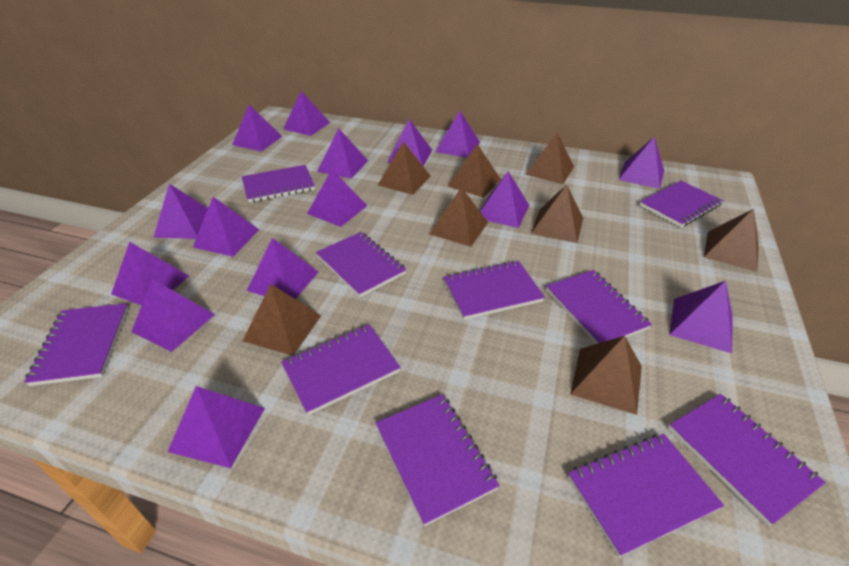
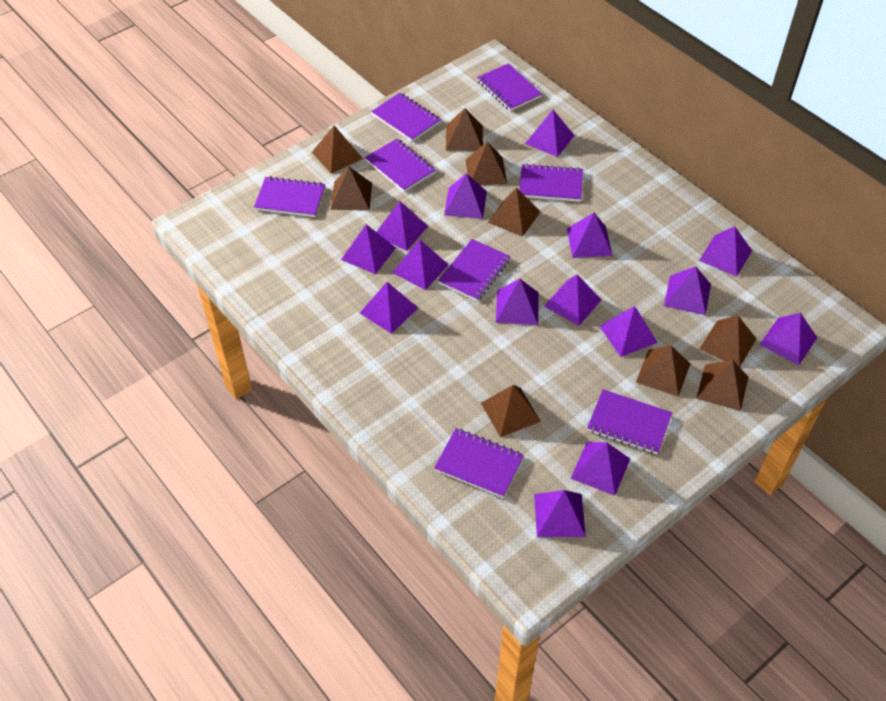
brown pyramid: 8 -> 9
purple notebook: 10 -> 8

